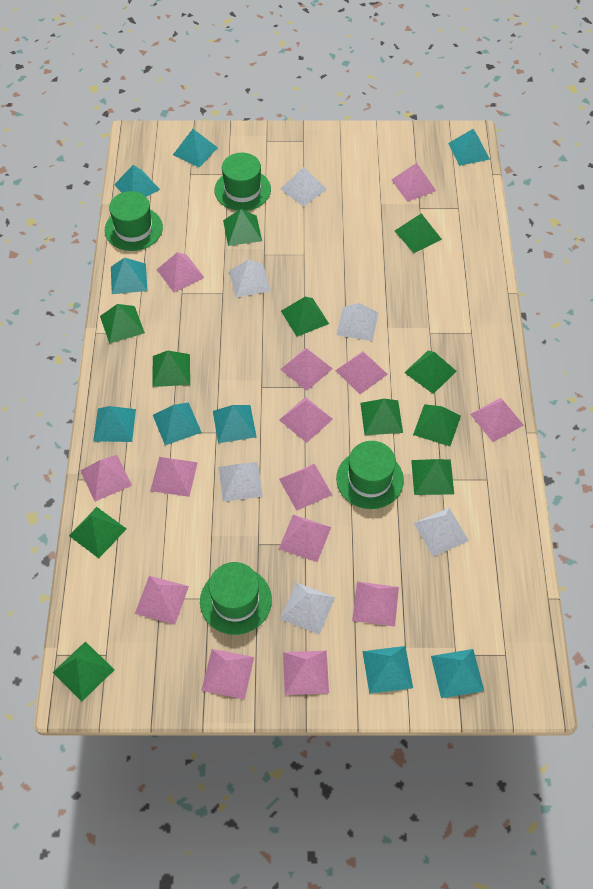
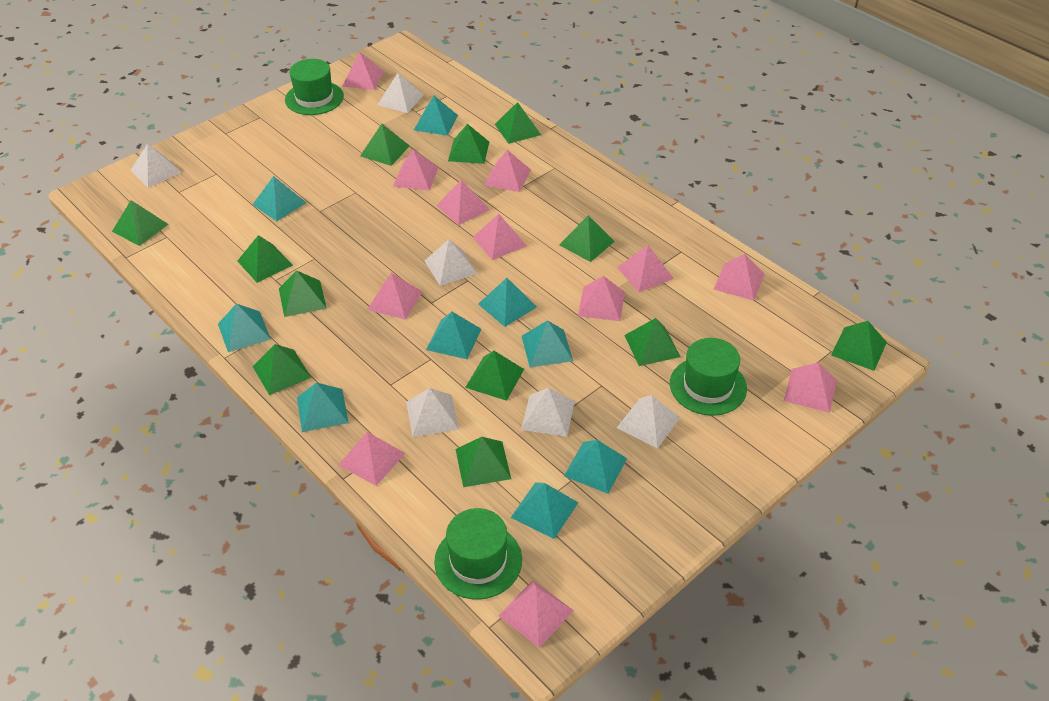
green hat: 4 -> 3
green pyramid: 11 -> 12
pink pyramid: 14 -> 12

